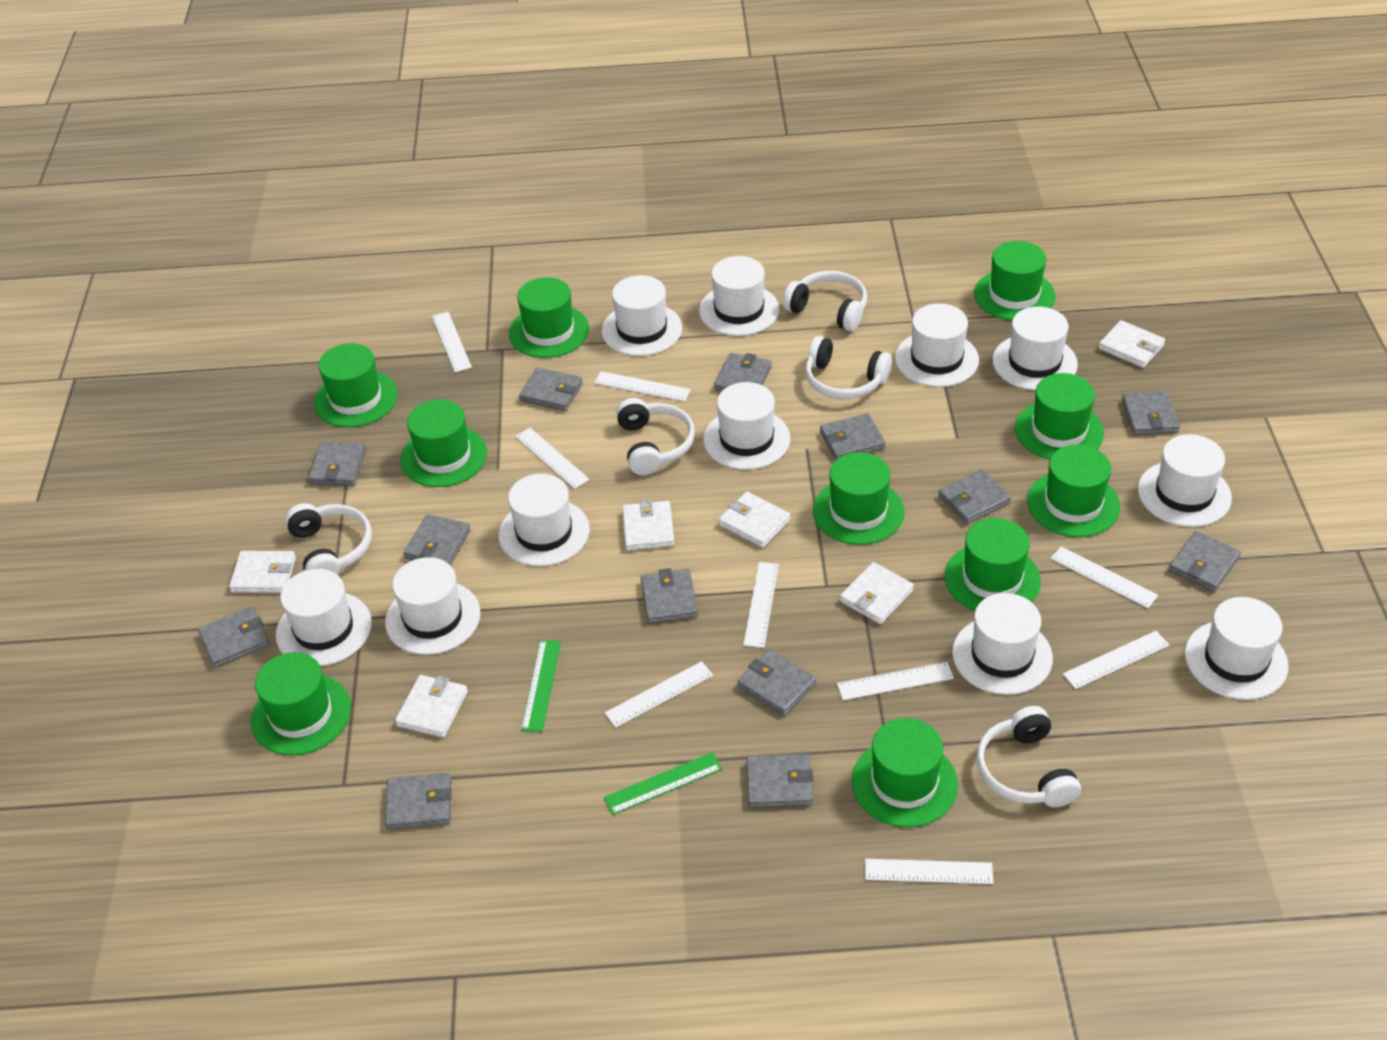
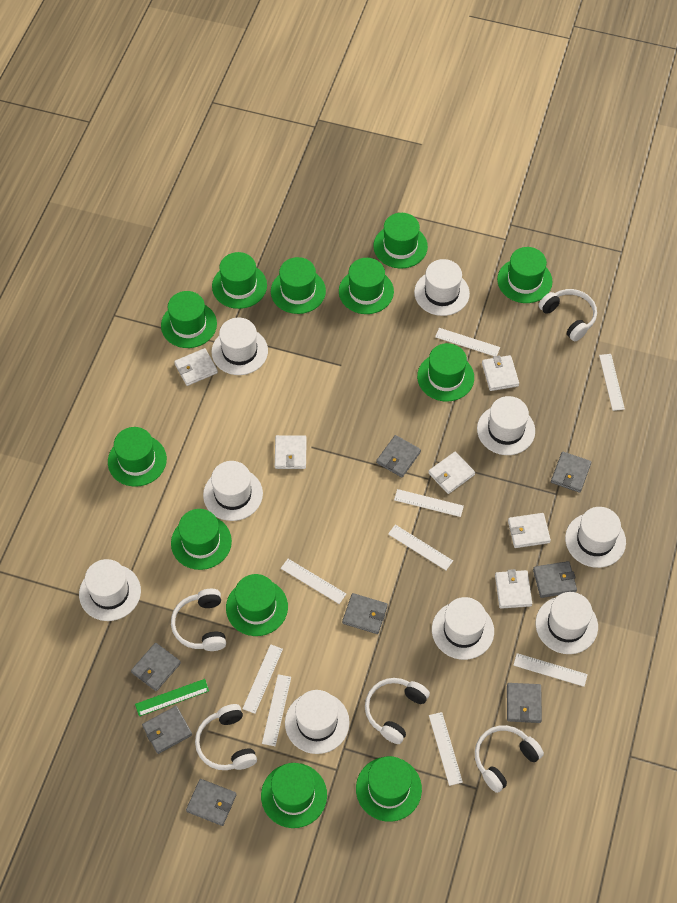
green hat: 10 -> 12
green ruler: 2 -> 1
grey wallet: 13 -> 8
white hat: 11 -> 9

